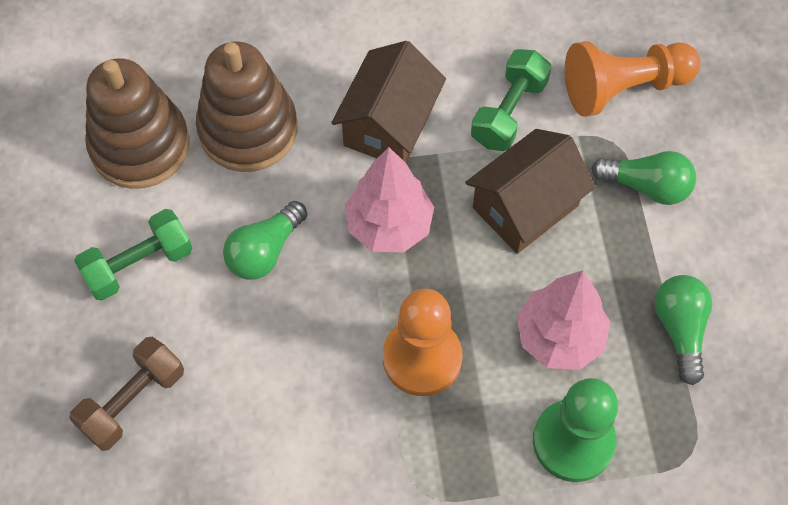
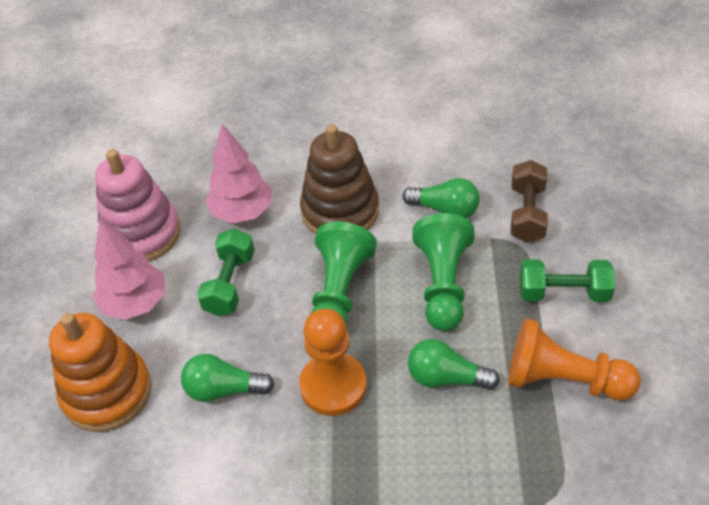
brown house: 2 -> 0
brown stacking toy: 2 -> 1
green pawn: 1 -> 2
orange stacking toy: 0 -> 1
pink stacking toy: 0 -> 1

